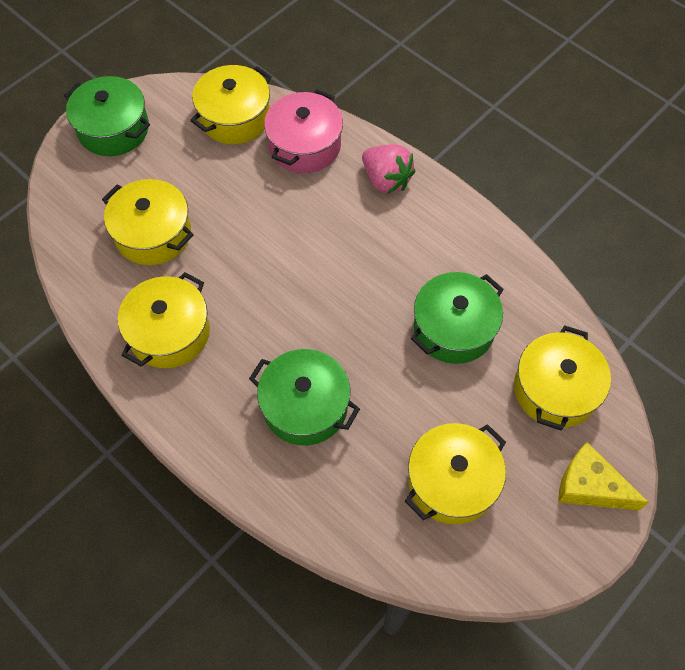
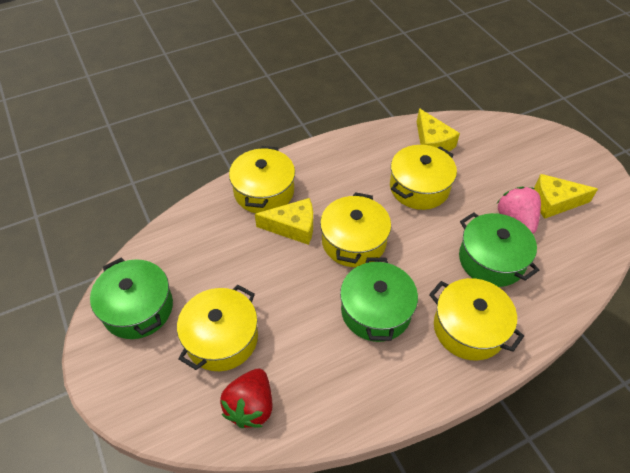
pink pot: 1 -> 0
red strawberry: 0 -> 1
yellow cheese: 1 -> 3

